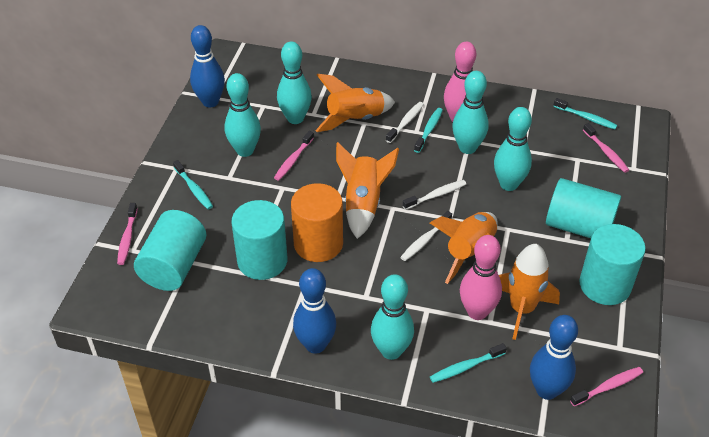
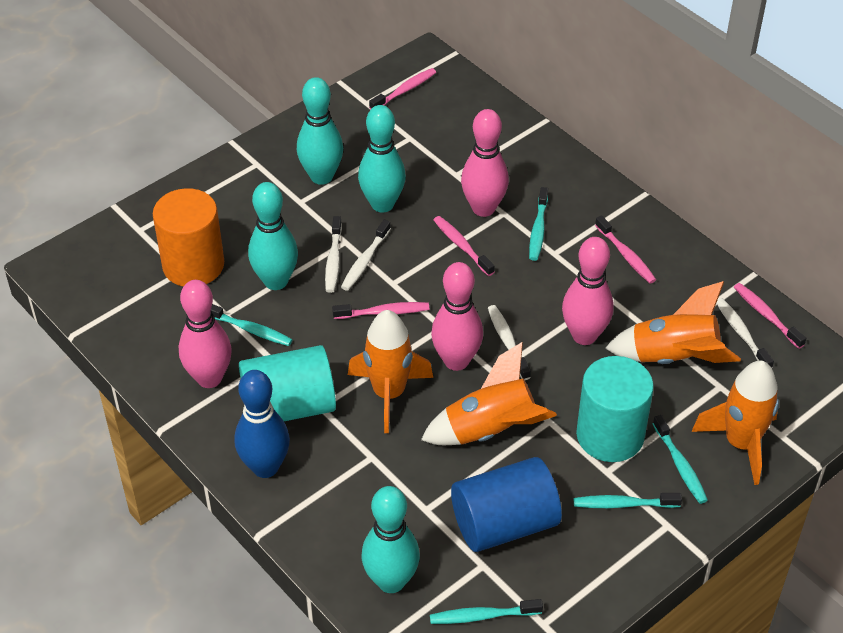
blue bowling pin: 3 -> 1
blue cylinder: 0 -> 1
pink bowling pin: 2 -> 4
pink toothbrush: 4 -> 5
turquoise bowling pin: 5 -> 4
turquoise cylinder: 4 -> 2
turquoise toothbrush: 4 -> 5
white toothbrush: 3 -> 4

